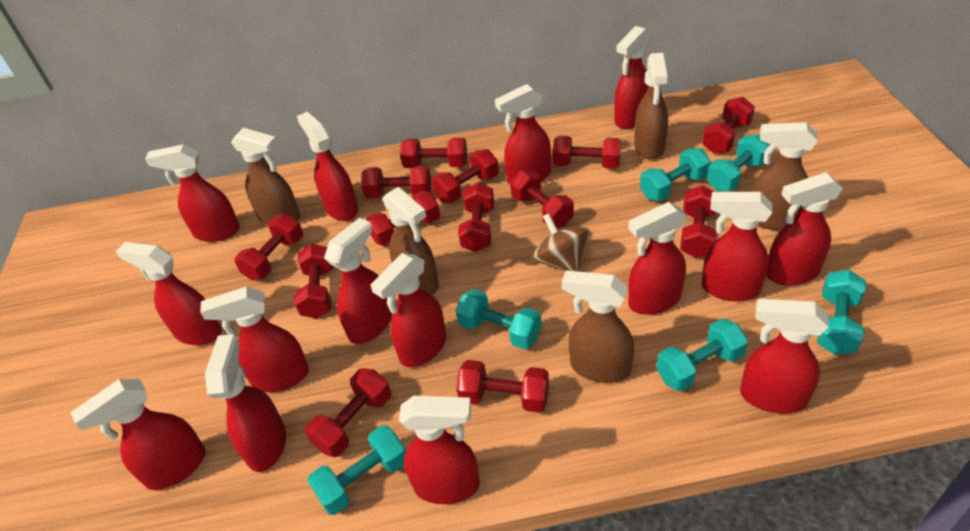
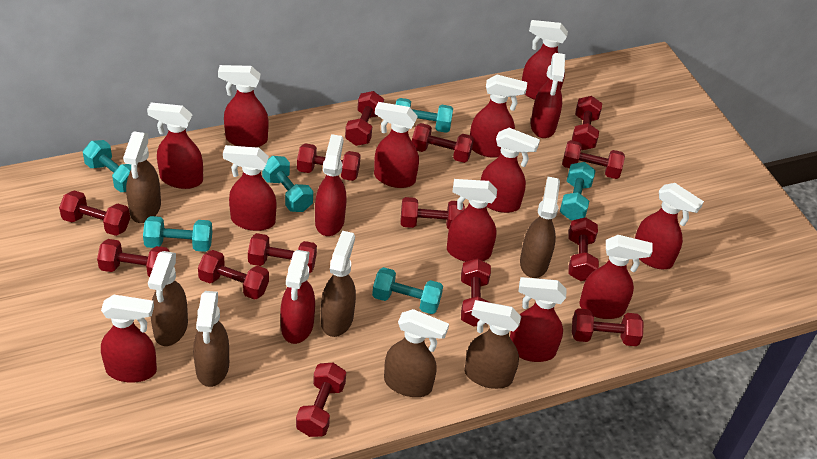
brown spinning top: 1 -> 0
brown spray bottle: 5 -> 7
red dumbbell: 13 -> 14

